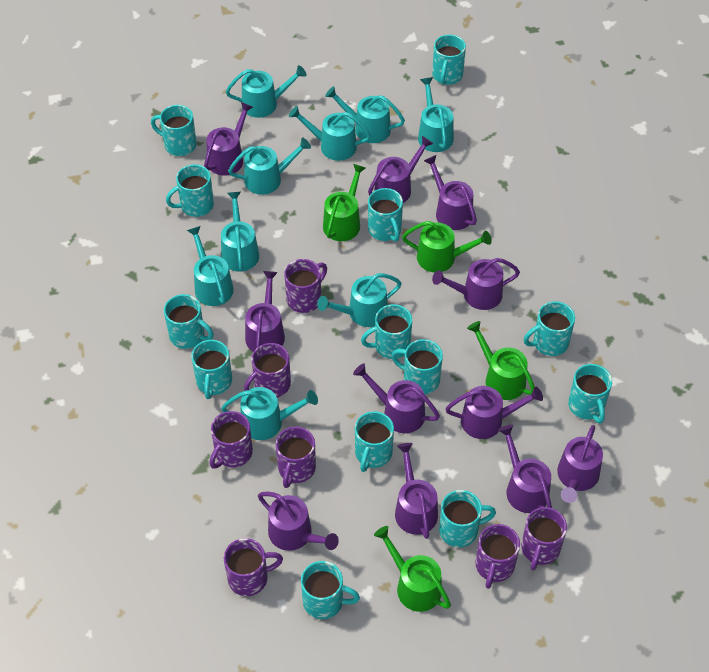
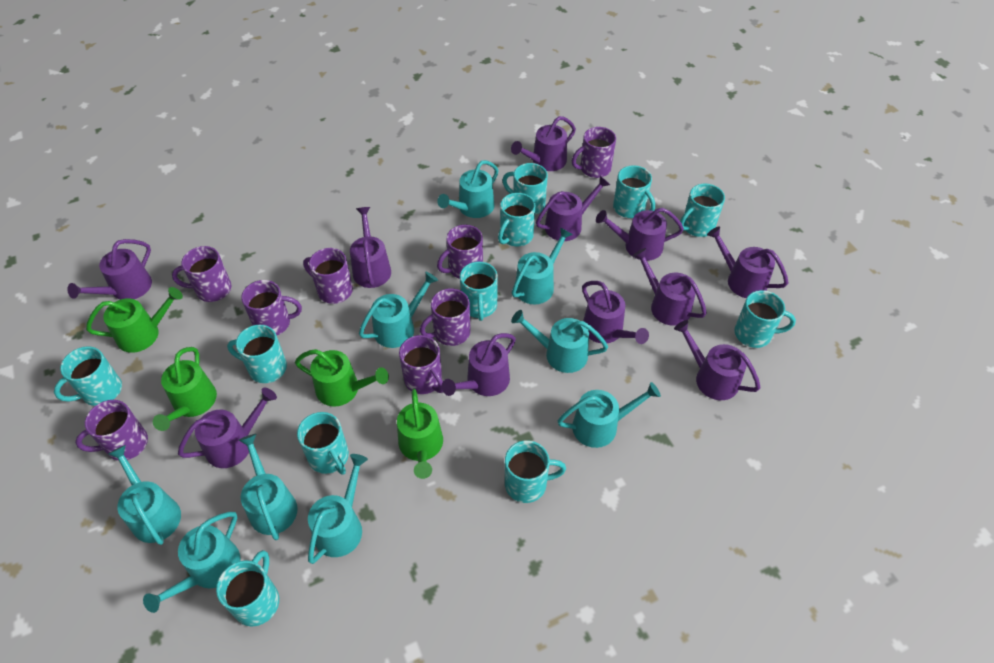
purple mug: 7 -> 8
turquoise mug: 13 -> 11

